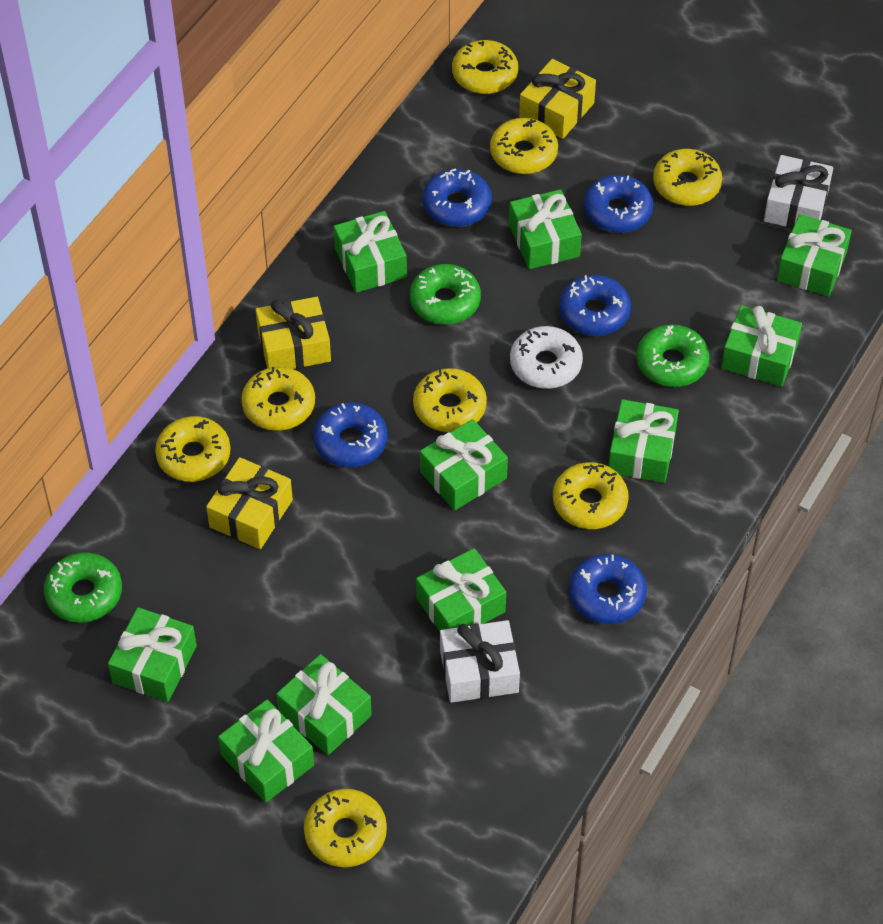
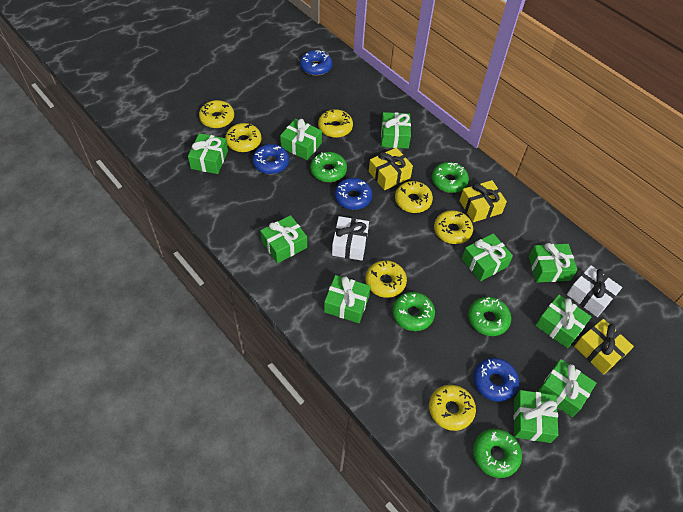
blue donut: 5 -> 4
green donut: 3 -> 5
white donut: 1 -> 0
yellow donut: 8 -> 7

